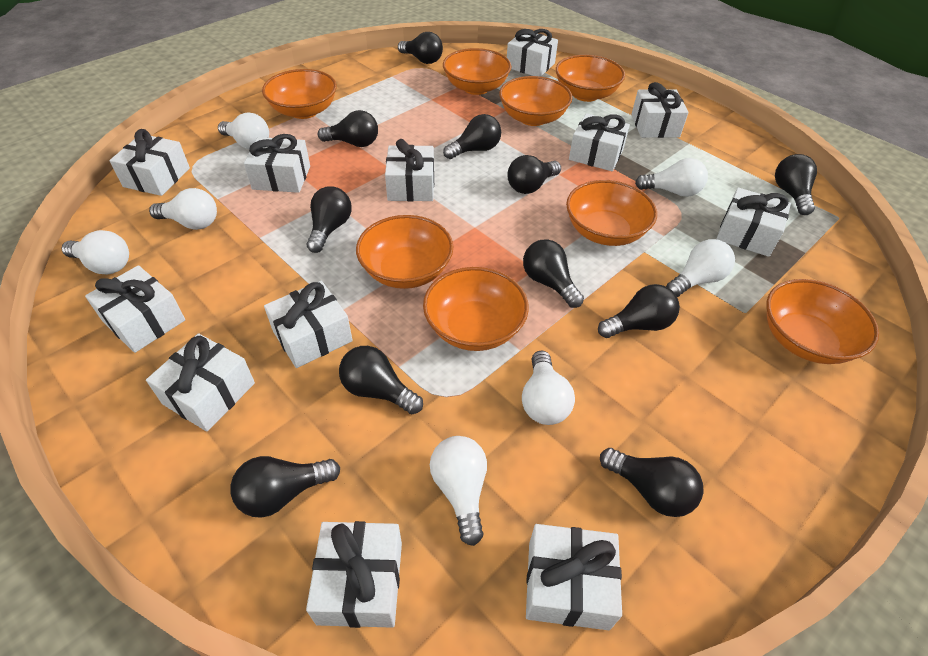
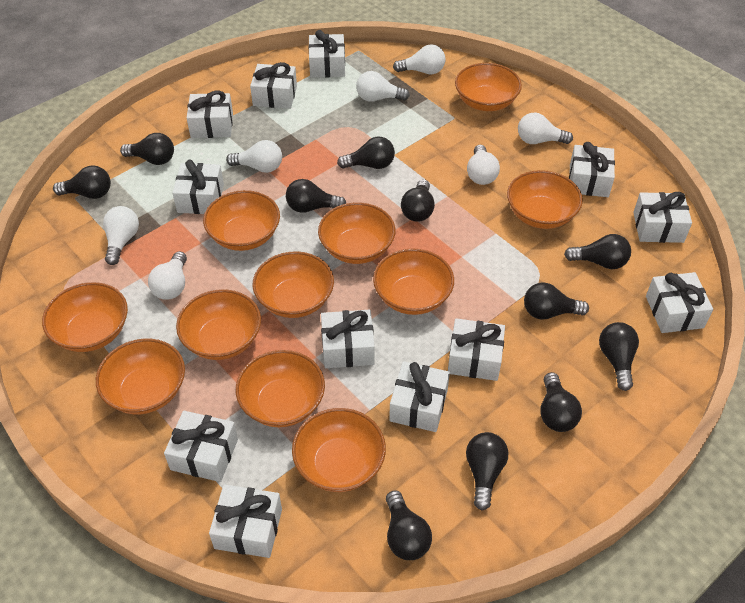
orange bowl: 8 -> 11

